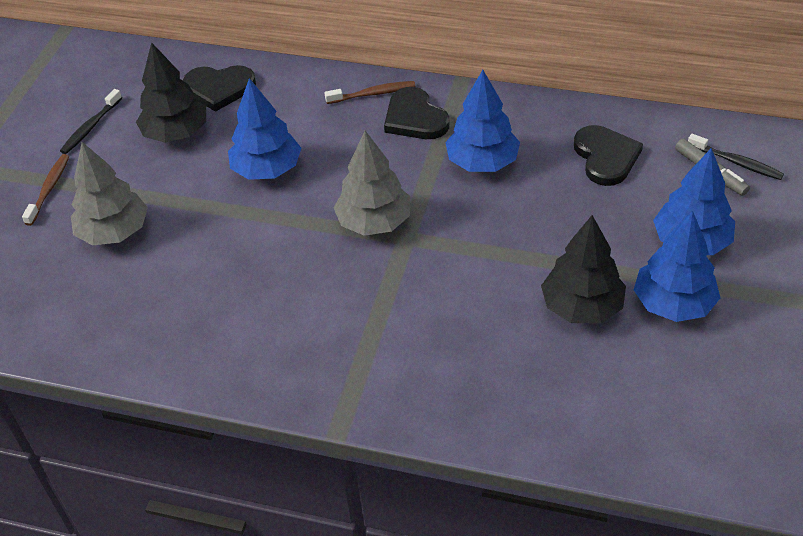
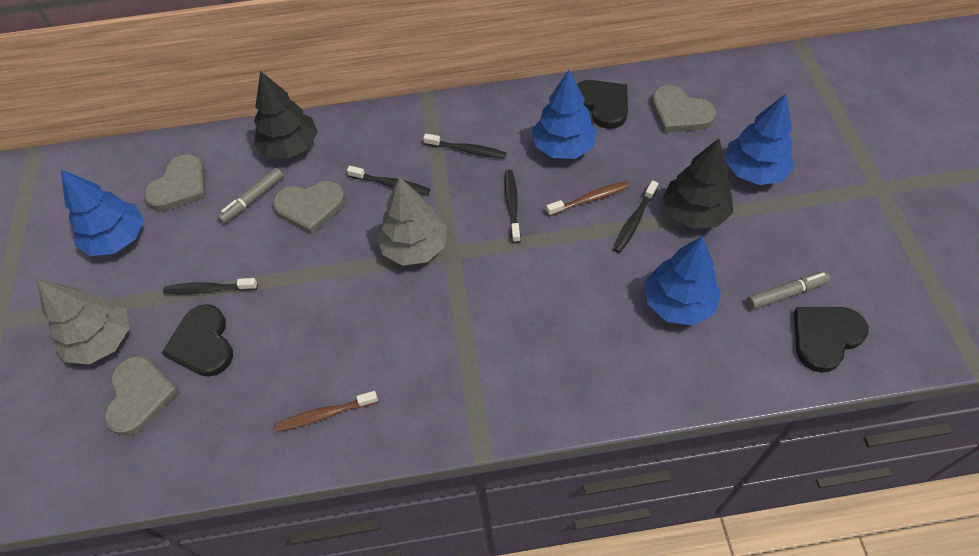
black toothbrush: 2 -> 5
grey heart: 0 -> 4
grey marker: 1 -> 2

